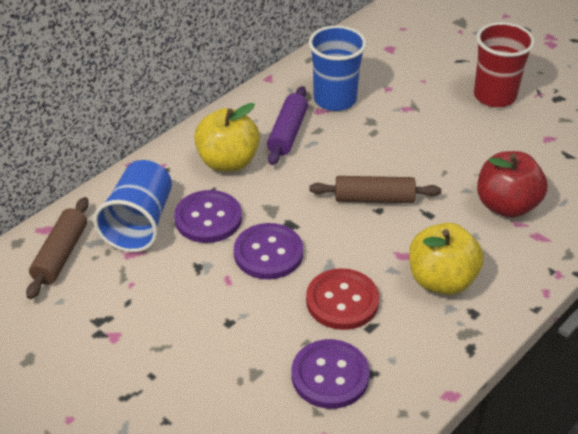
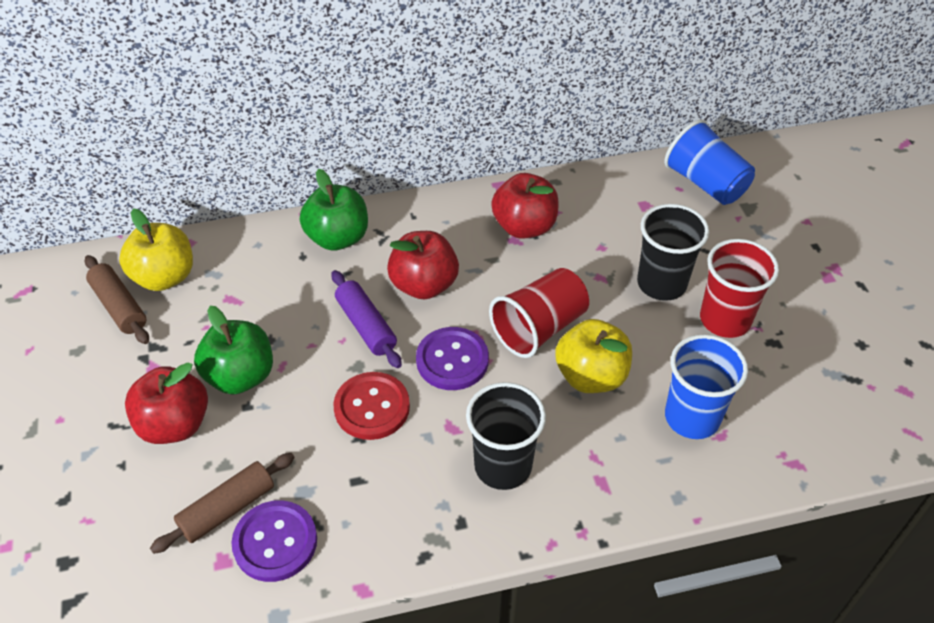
black cup: 0 -> 2
green apple: 0 -> 2
purple button: 3 -> 2
red apple: 1 -> 3
red cup: 1 -> 2

